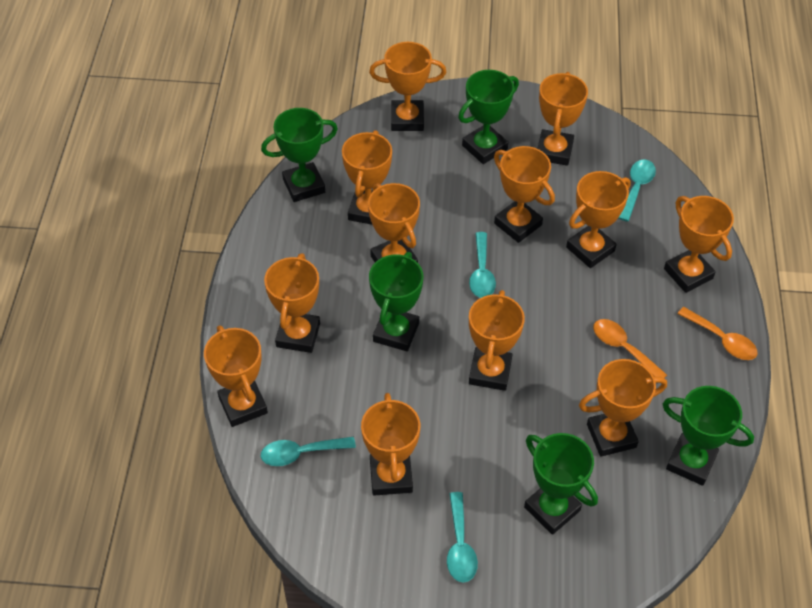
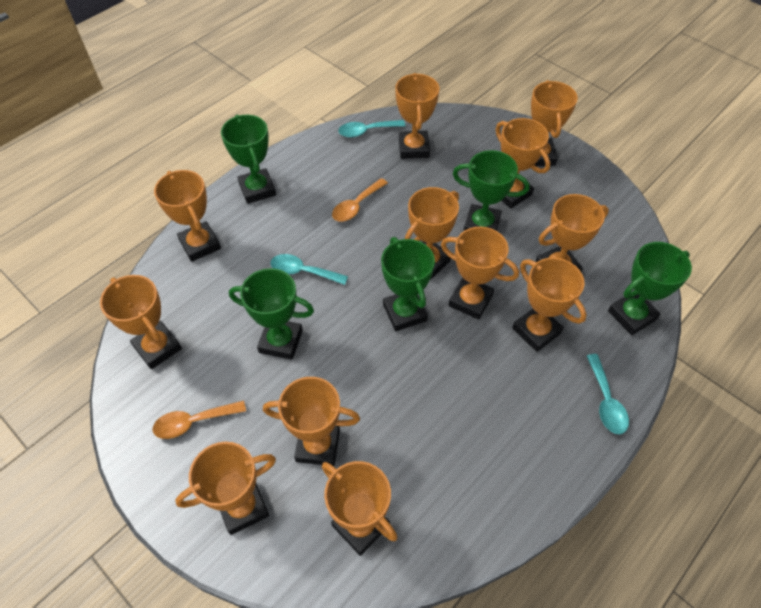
turquoise spoon: 4 -> 3

